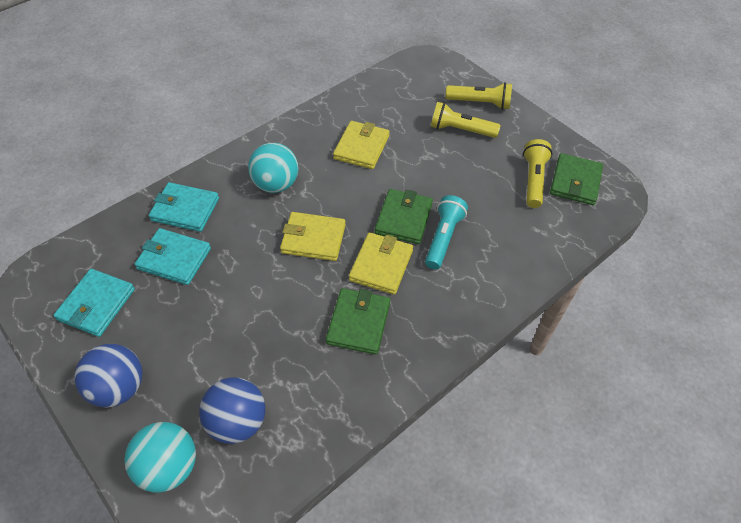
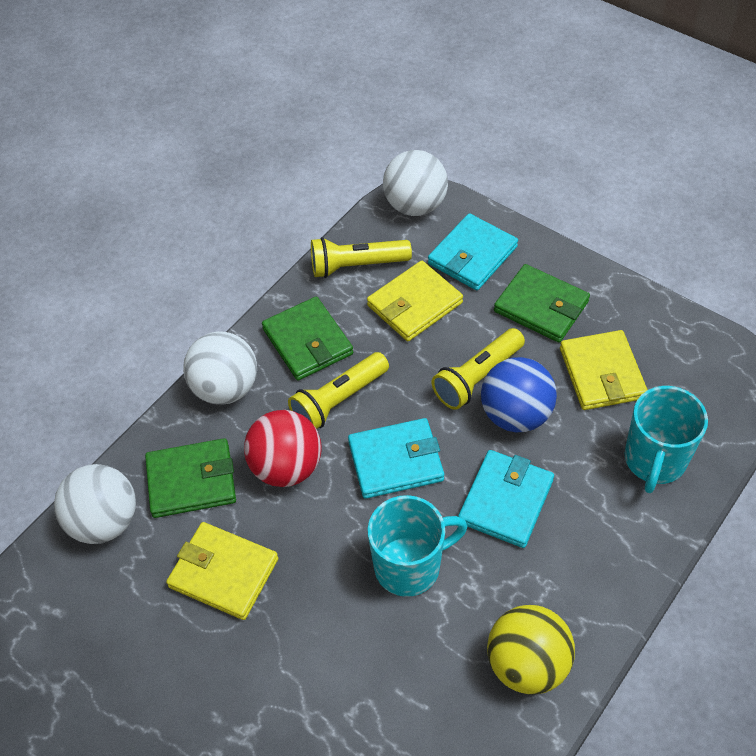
blue ball: 2 -> 1
red ball: 0 -> 1
turquoise ball: 2 -> 0
turquoise flashlight: 1 -> 0
turquoise mug: 0 -> 2
white ball: 0 -> 3
yellow ball: 0 -> 1

